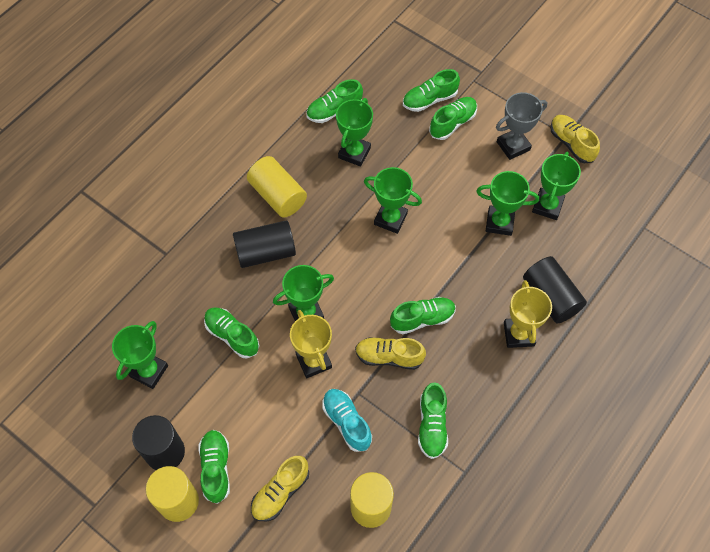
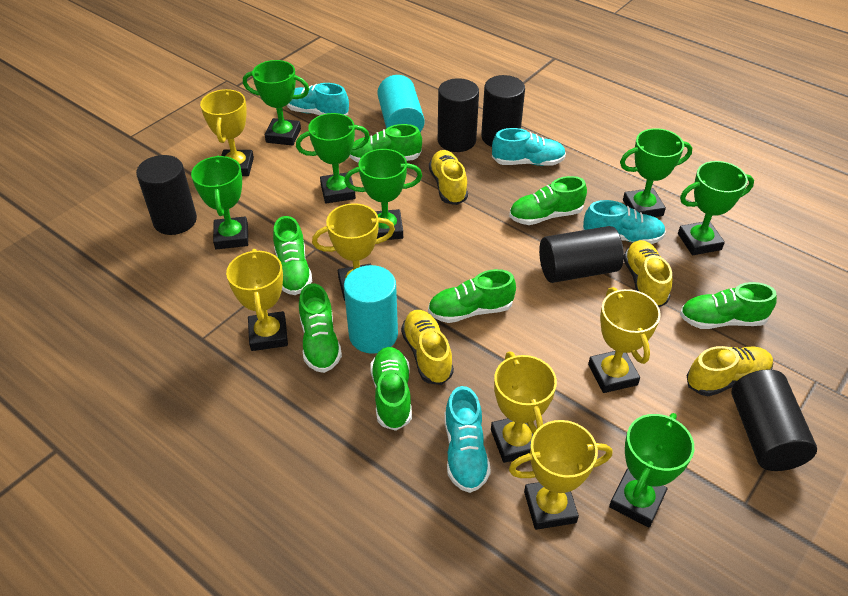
black cylinder: 3 -> 5
green trophy: 6 -> 7
grey trophy: 1 -> 0
turquoise cylinder: 0 -> 2
turquoise shoe: 1 -> 4
yellow cylinder: 3 -> 0
yellow shoe: 3 -> 4
yellow trophy: 2 -> 6

